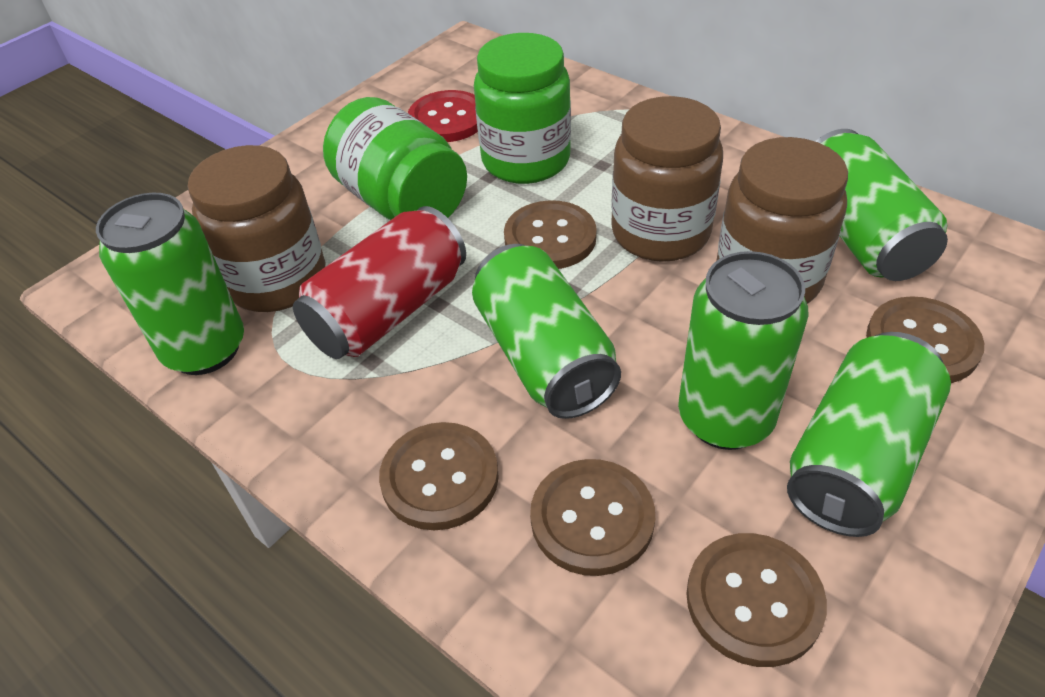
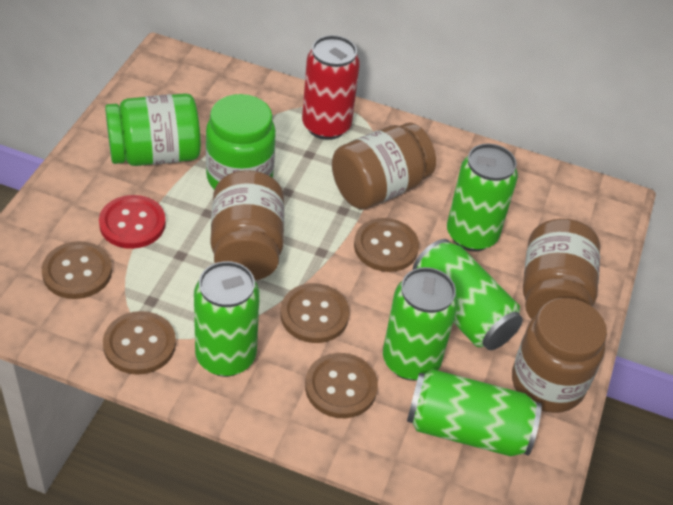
brown jar: 3 -> 4

